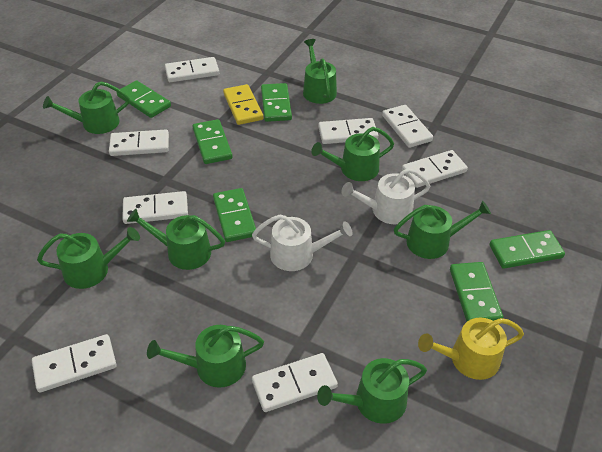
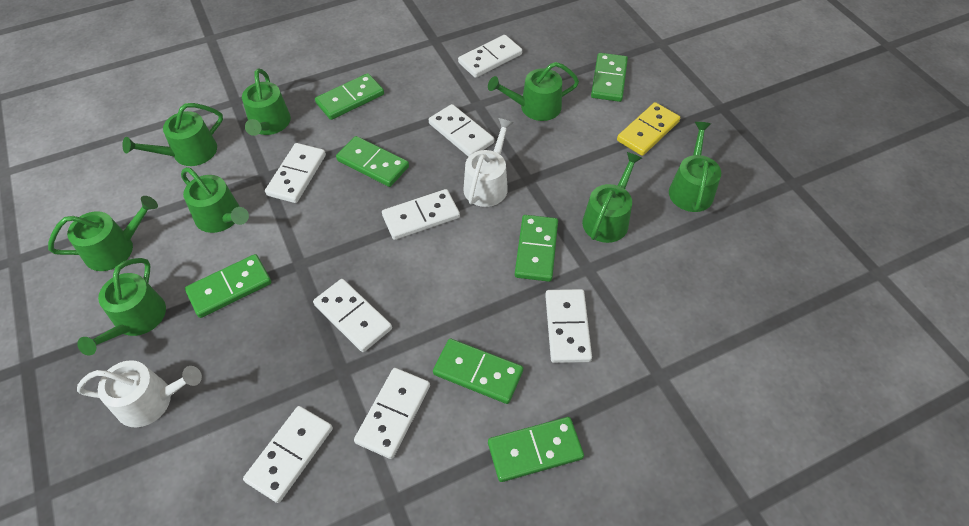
green domino: 6 -> 7
yellow watering can: 1 -> 0

